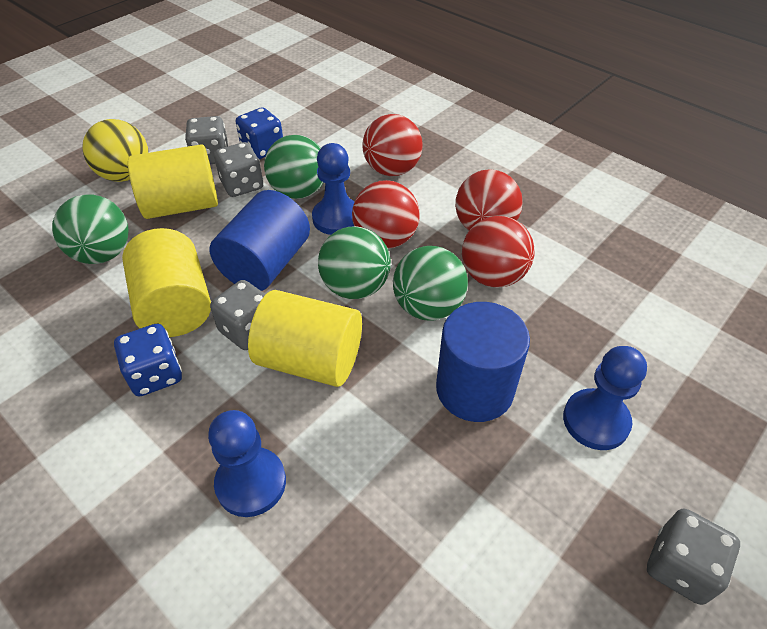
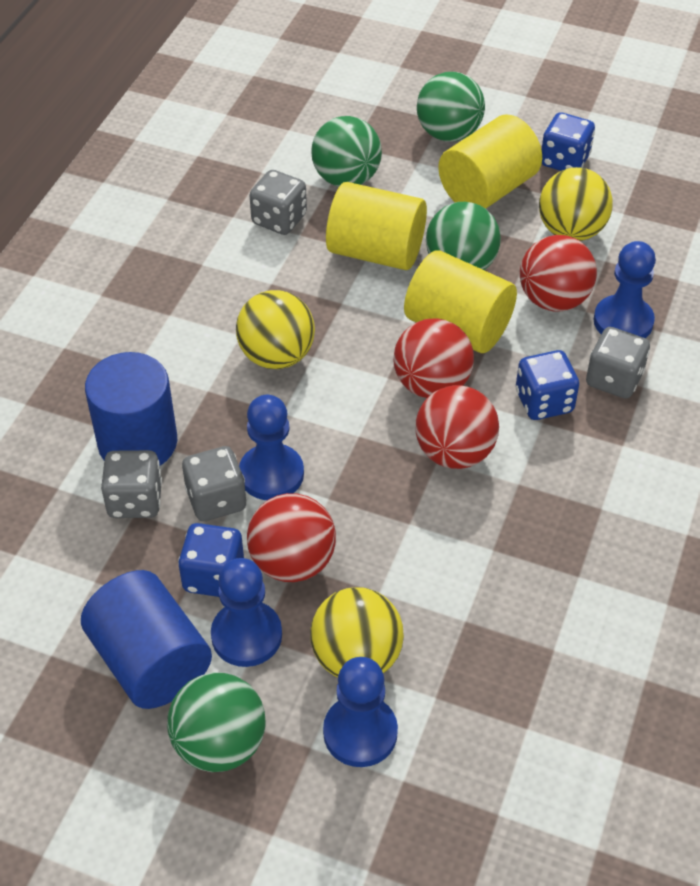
blue dice: 2 -> 3
blue pawn: 3 -> 4
yellow ball: 1 -> 3

